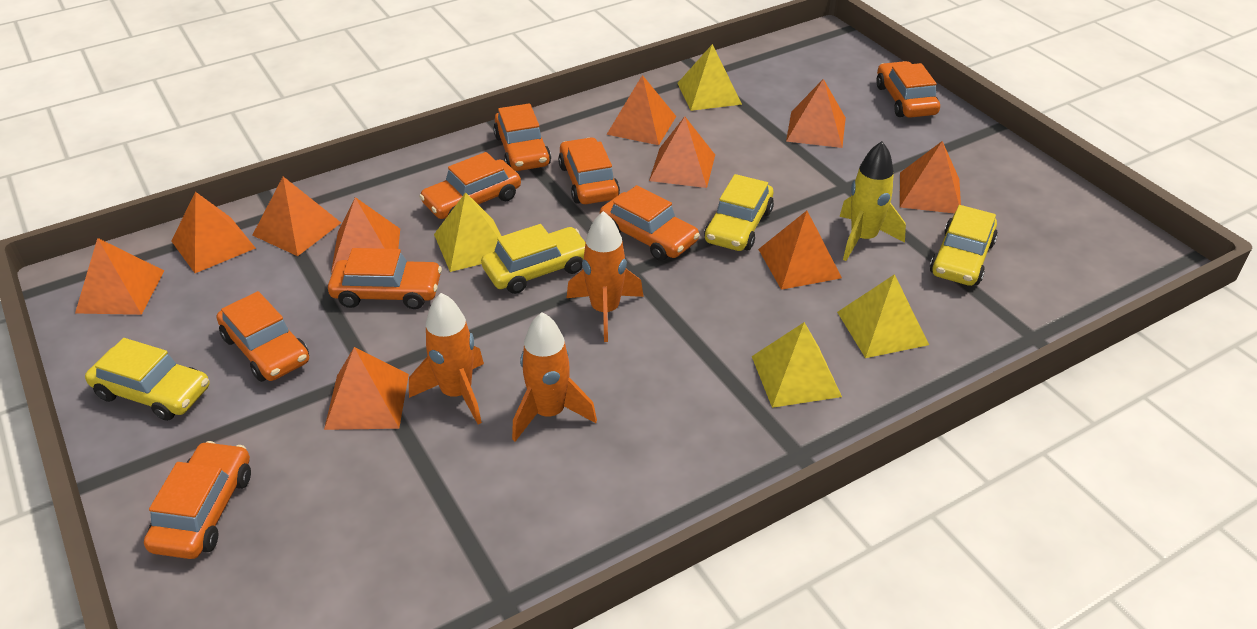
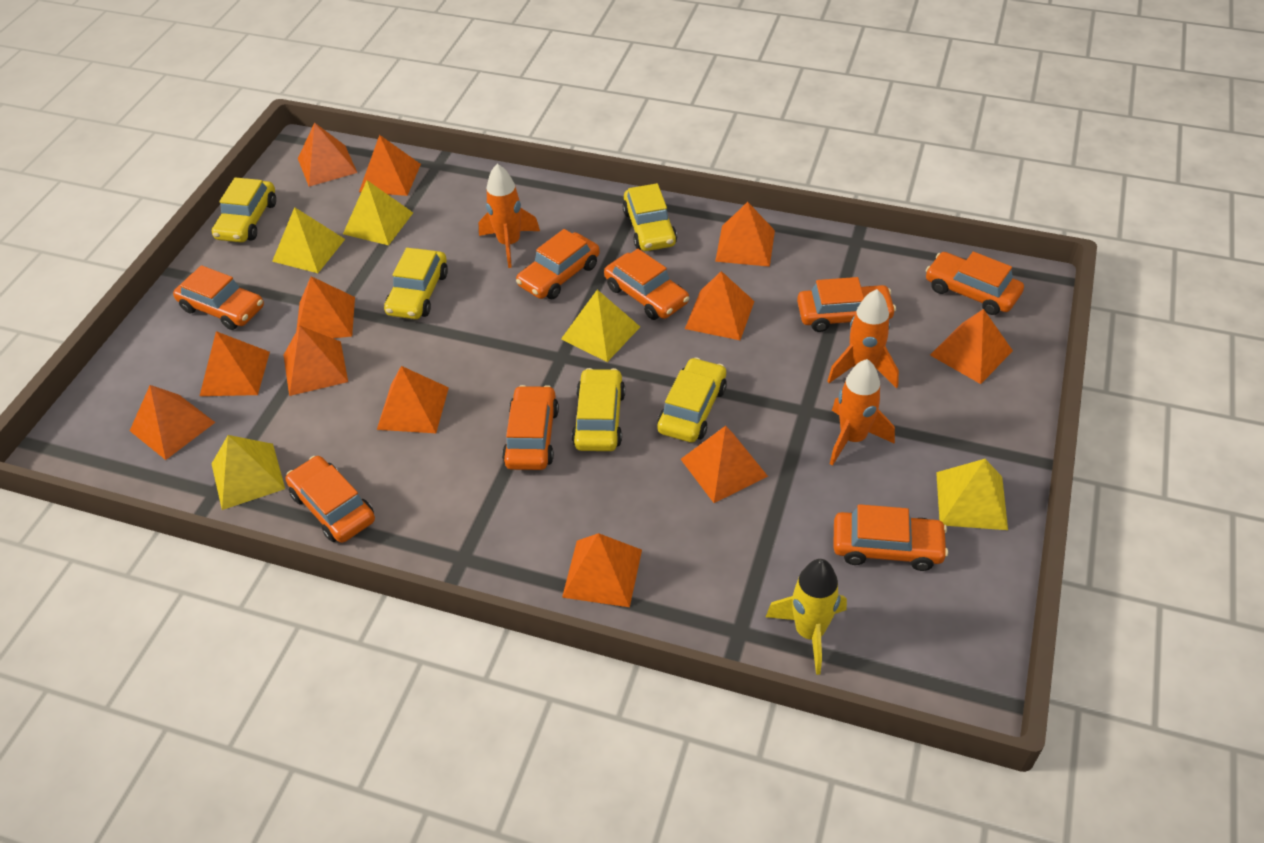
orange pyramid: 10 -> 12
yellow car: 4 -> 5
yellow pyramid: 4 -> 5

